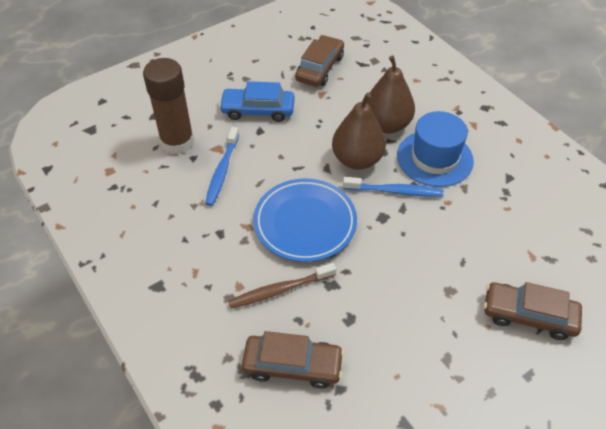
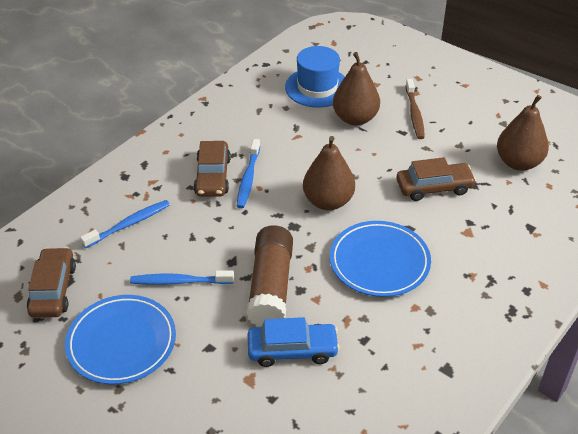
blue plate: 1 -> 2
blue toothbrush: 2 -> 3
brown pear: 2 -> 3

